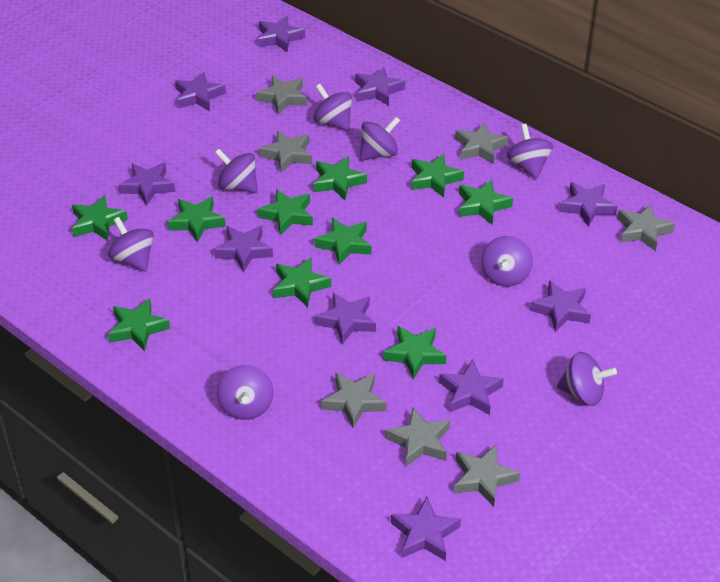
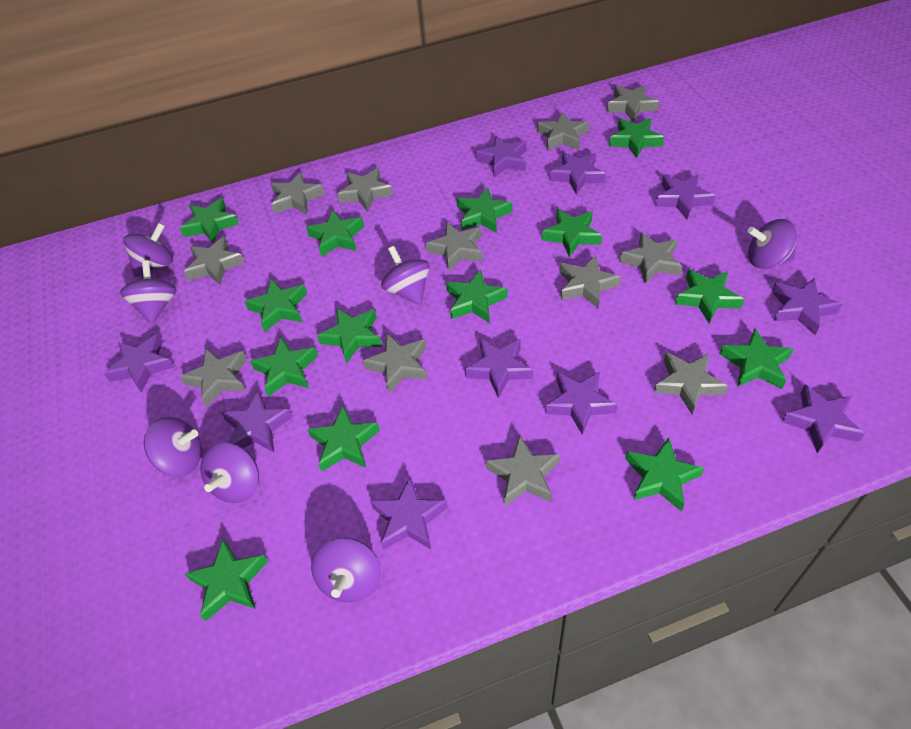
green star: 10 -> 14
grey star: 7 -> 12
purple spinning top: 8 -> 7

